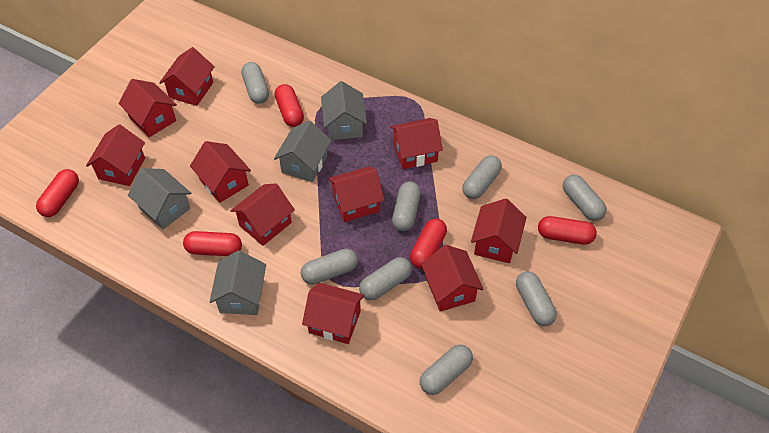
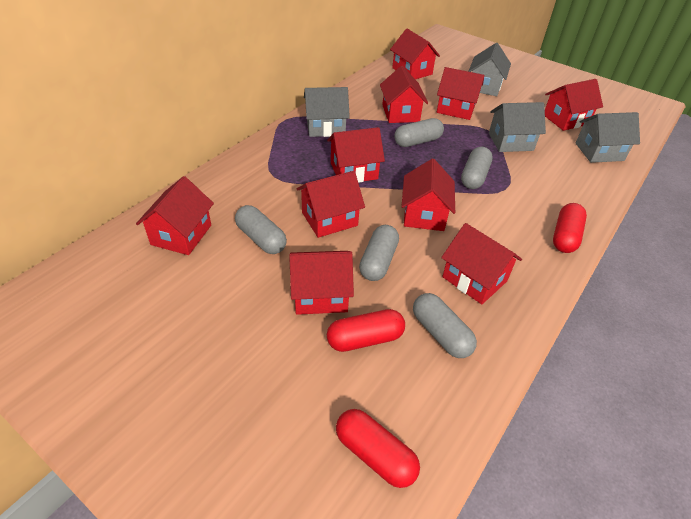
grey capsule: 8 -> 5
red capsule: 5 -> 3

